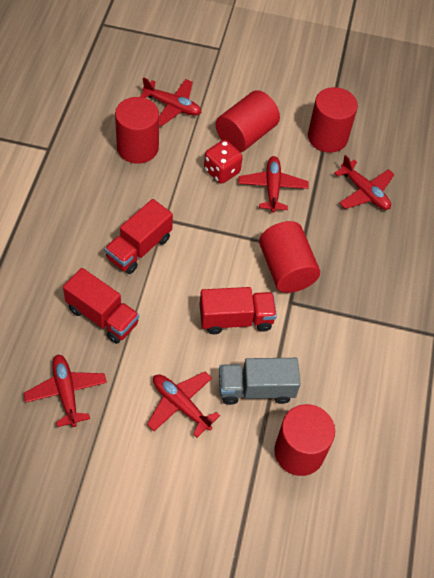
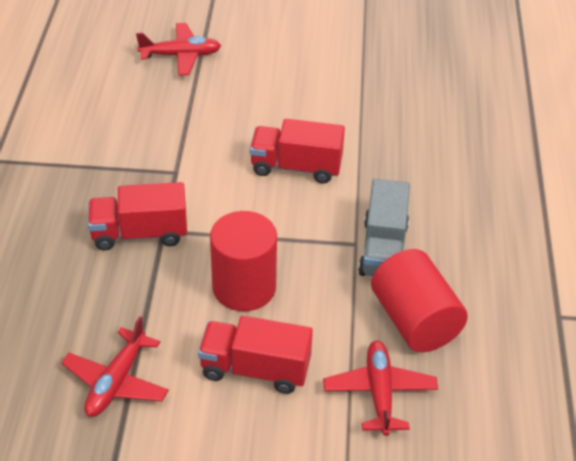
red cylinder: 5 -> 2
red dice: 1 -> 0
red plane: 5 -> 3

